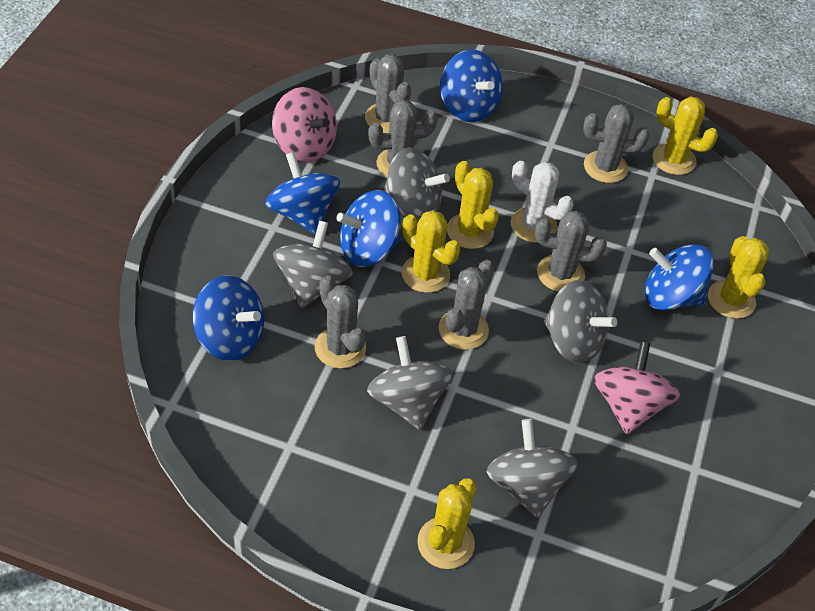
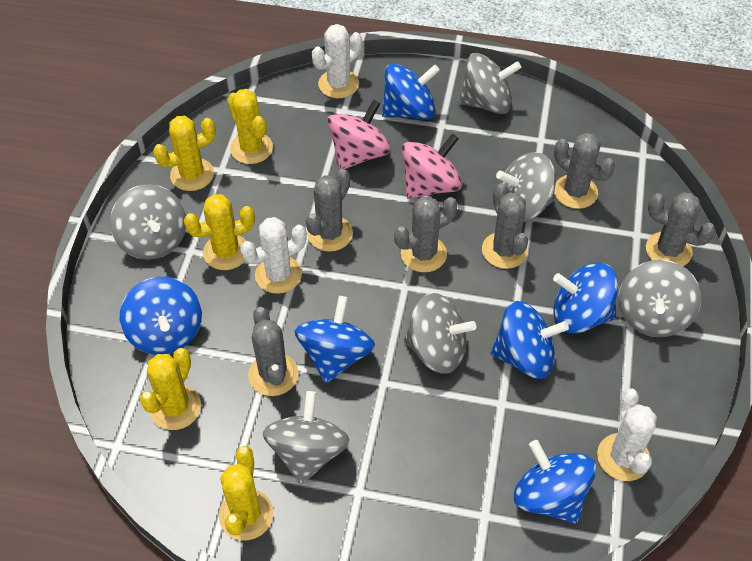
blue spinning top: 5 -> 6
grey spinning top: 5 -> 6
white cactus: 1 -> 3

